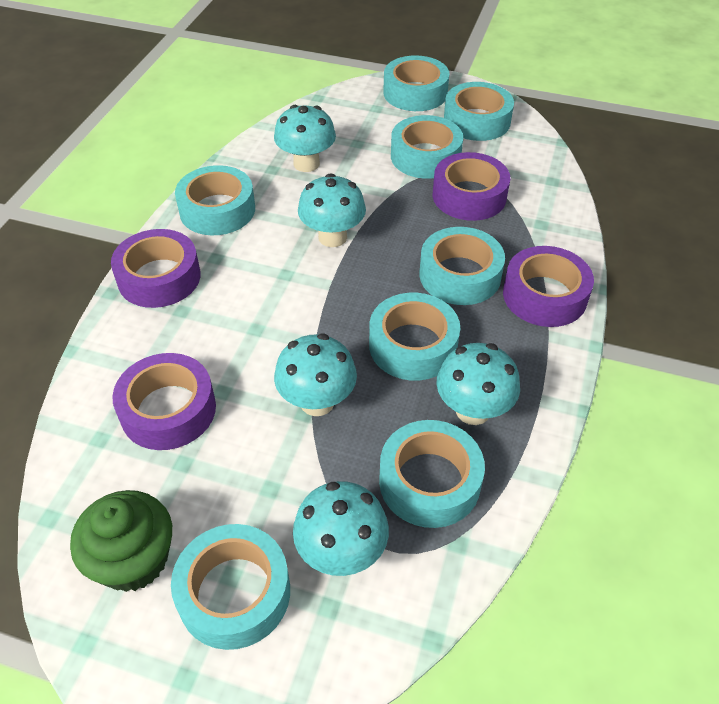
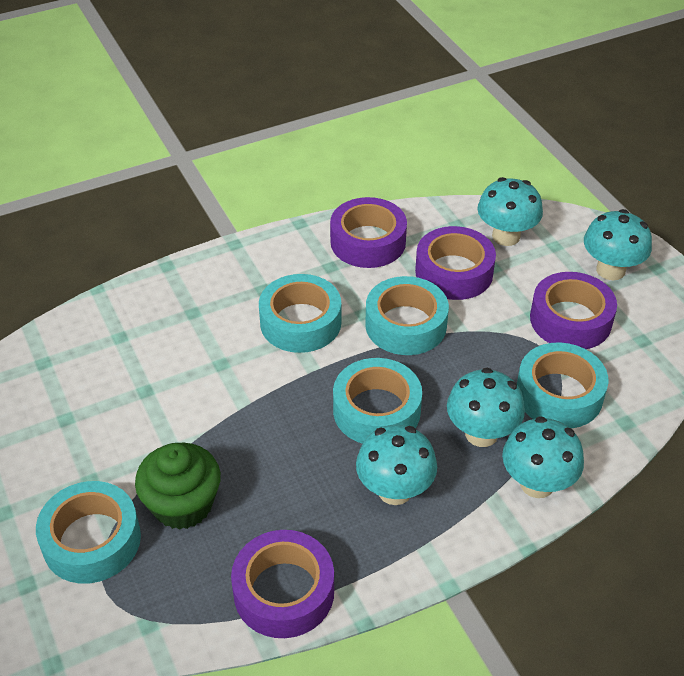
turquoise tape: 8 -> 5

